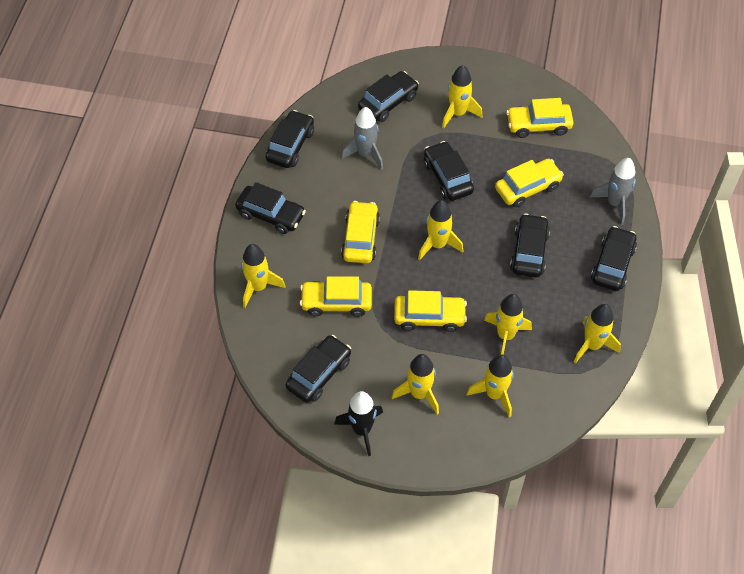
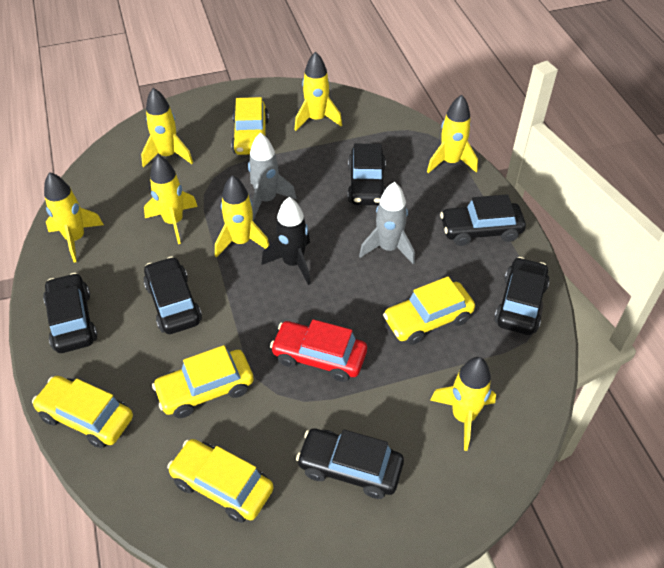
black car: 7 -> 6
red car: 0 -> 1

